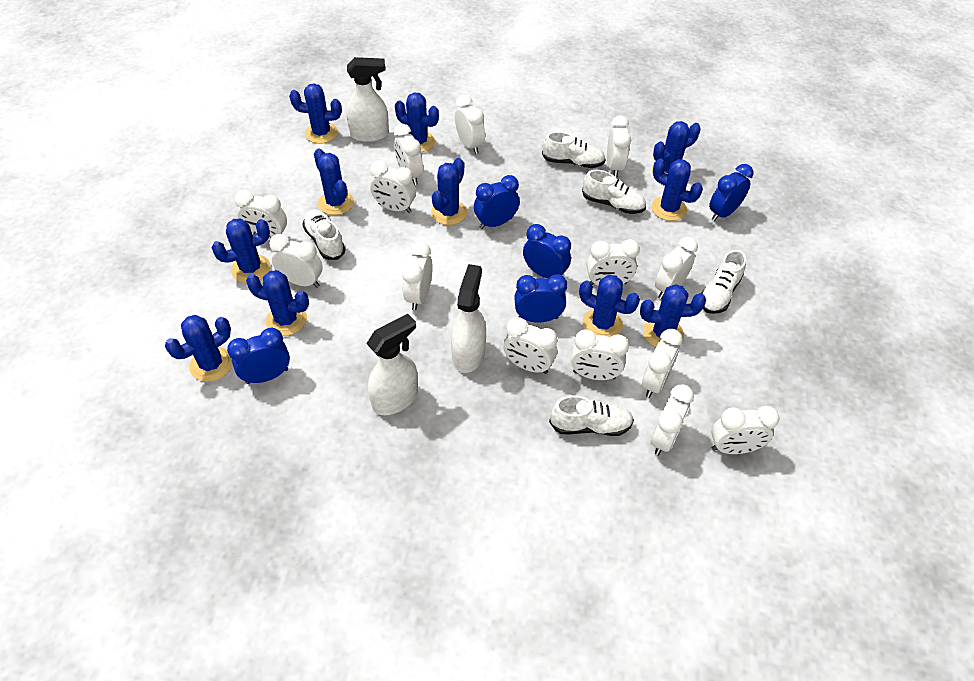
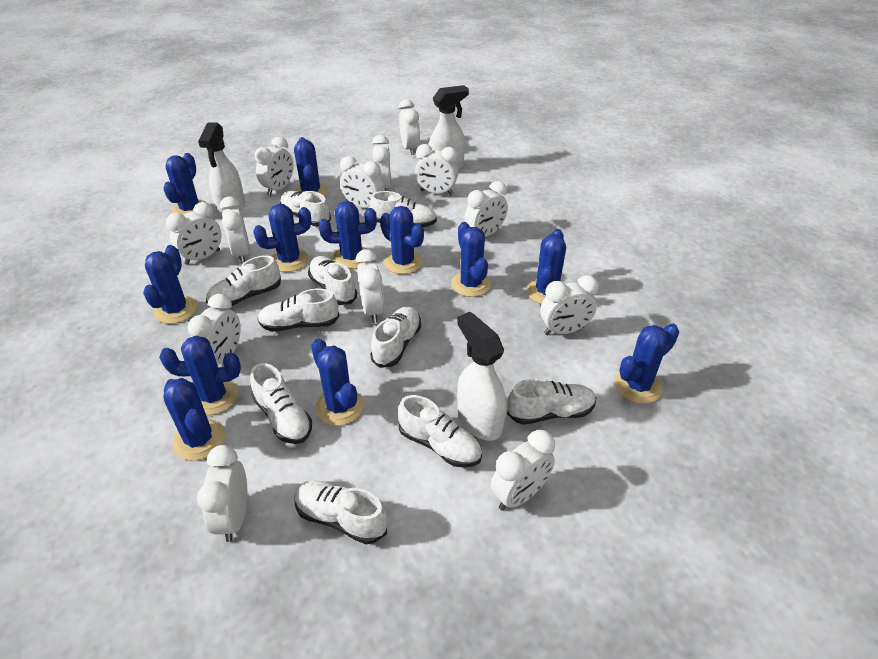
blue cactus: 11 -> 12
blue clock: 5 -> 0
white clock: 14 -> 13
white shoe: 5 -> 10

